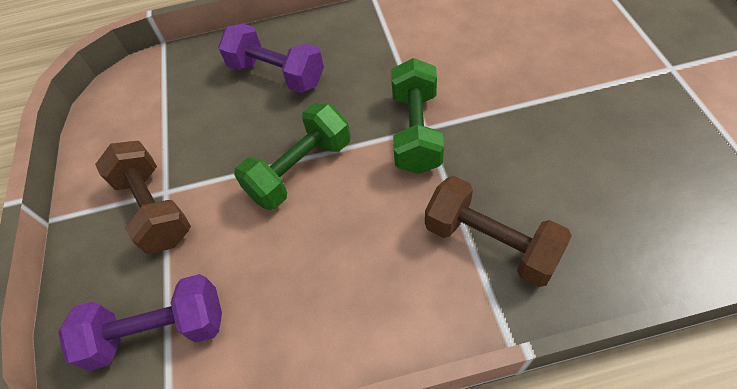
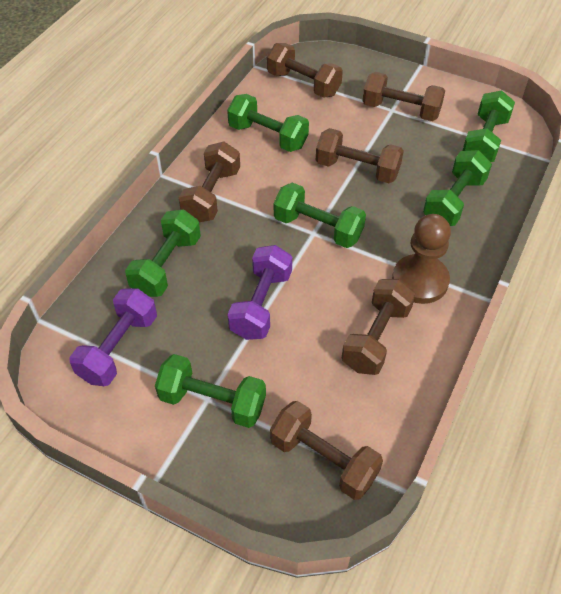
brown dumbbell: 2 -> 6
brown pawn: 0 -> 1
green dumbbell: 2 -> 6

